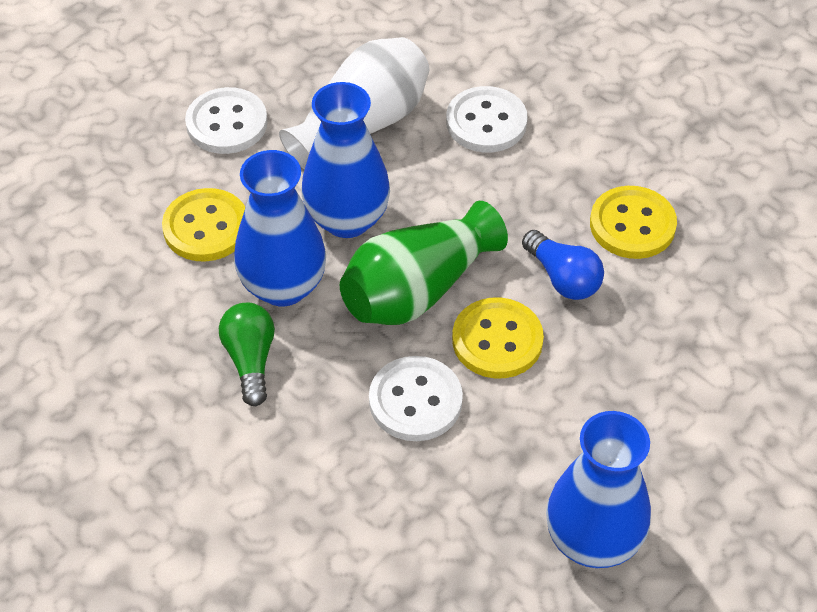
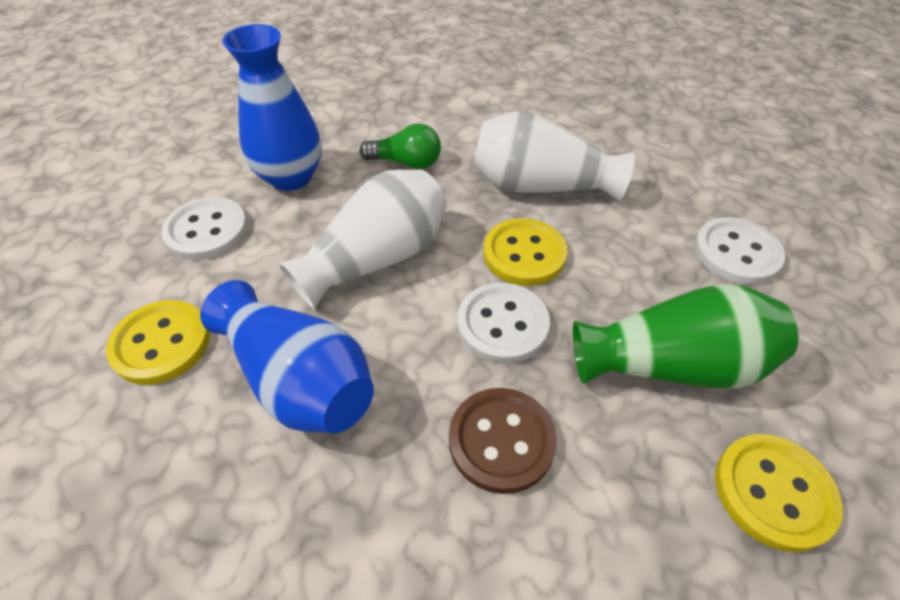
blue light bulb: 1 -> 0
blue vase: 3 -> 2
brown button: 0 -> 1
white vase: 1 -> 2

